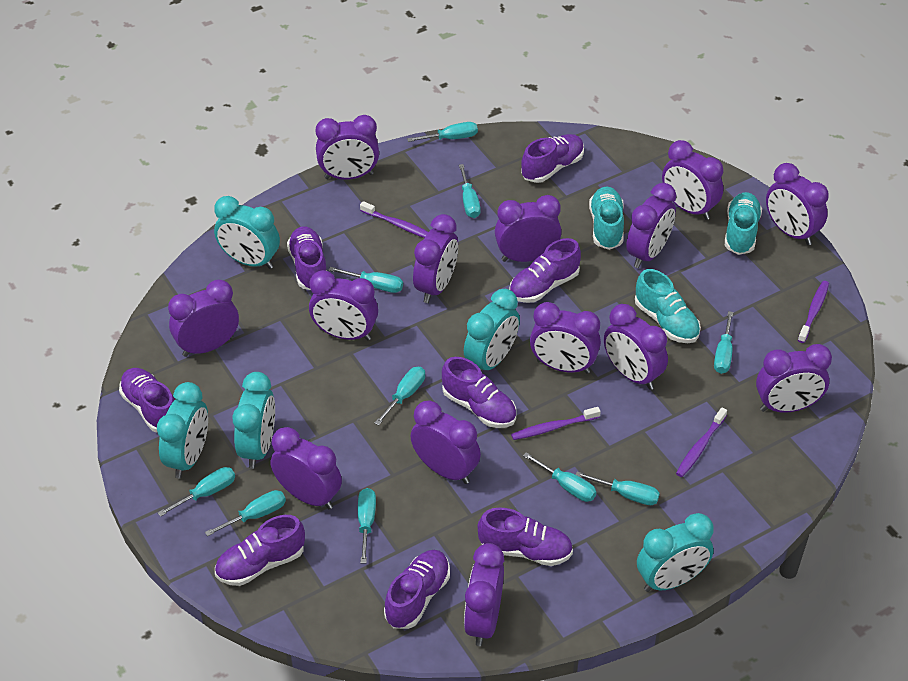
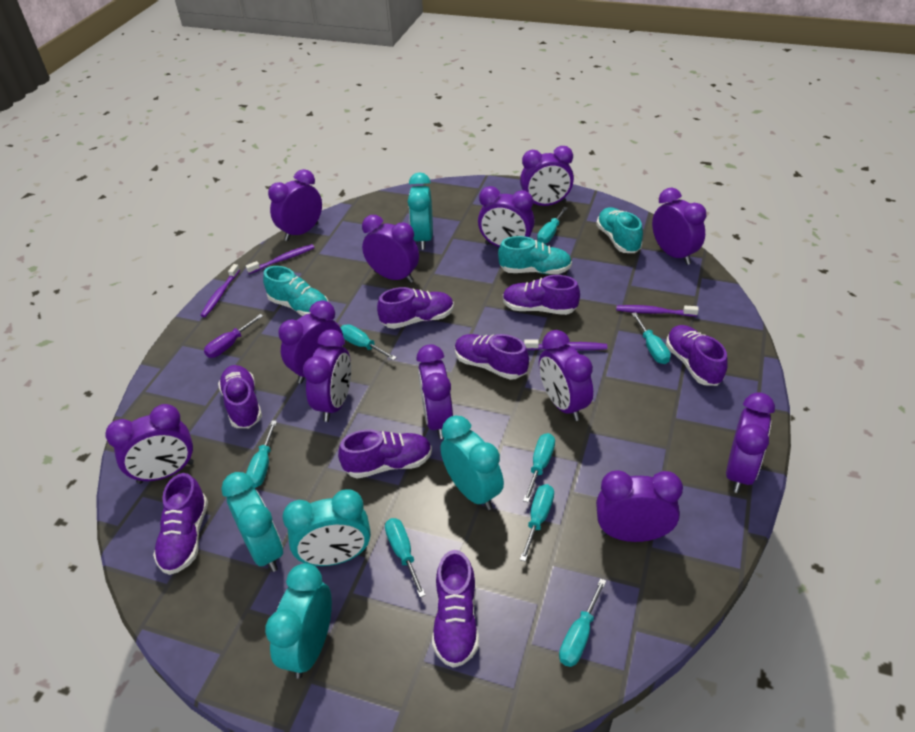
purple clock: 14 -> 12
purple screwdriver: 0 -> 1
turquoise screwdriver: 10 -> 8

